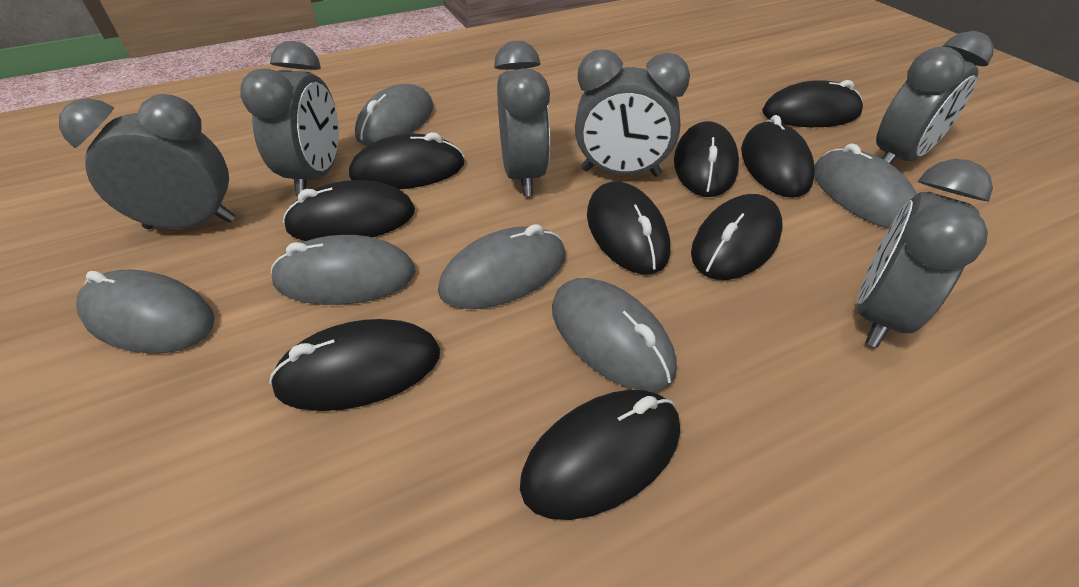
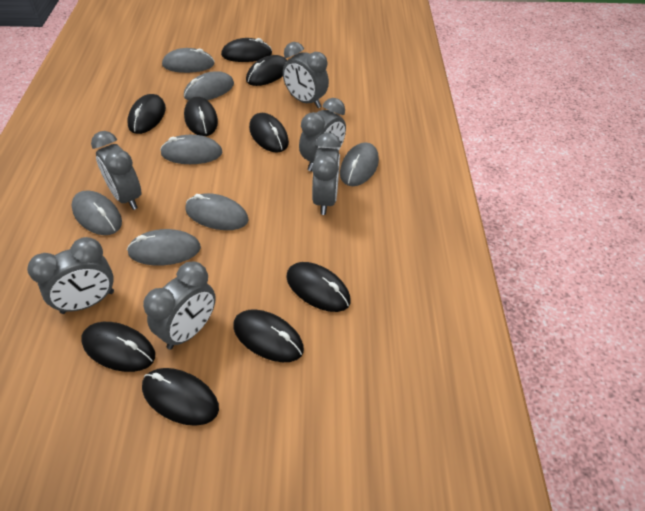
grey mouse: 6 -> 7

